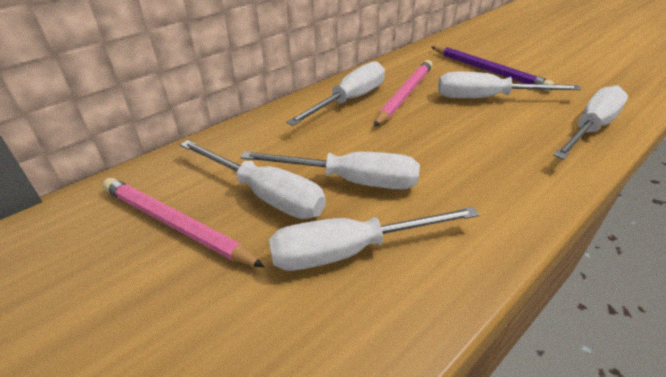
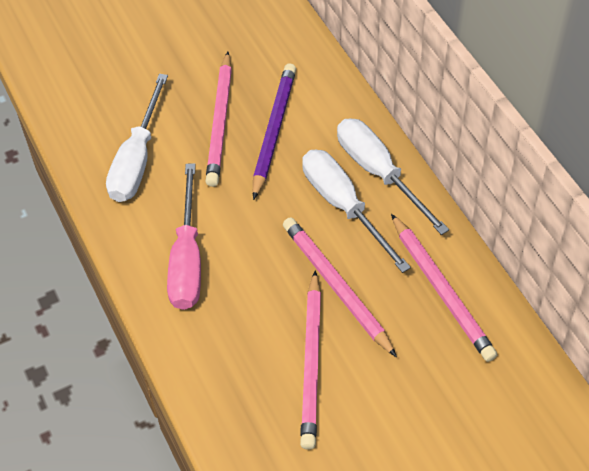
pink pencil: 2 -> 4
pink screwdriver: 0 -> 1
white screwdriver: 6 -> 3

